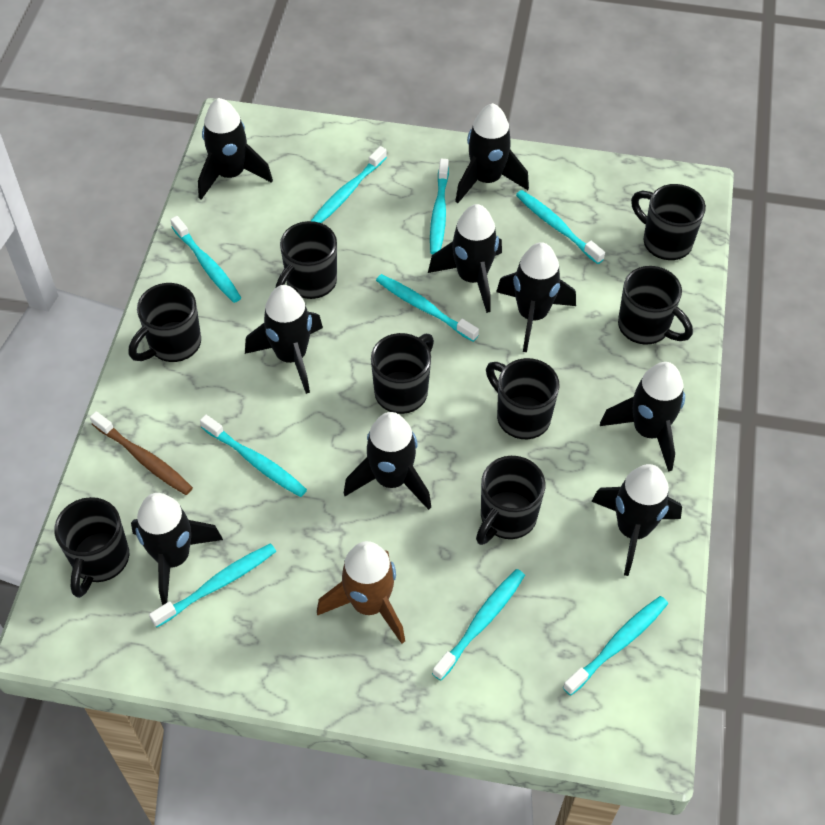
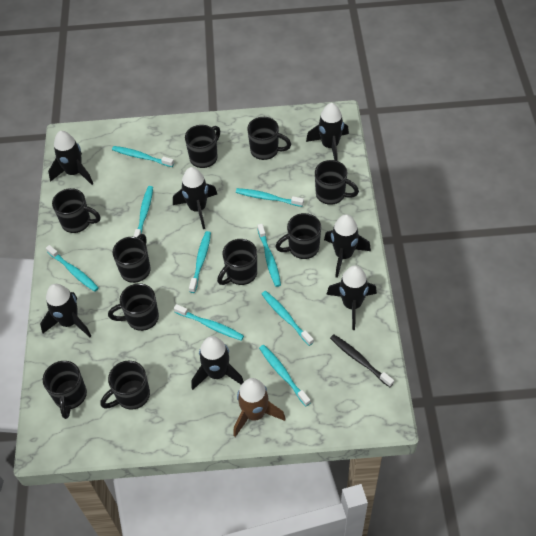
black mug: 8 -> 10
black rocket: 9 -> 7
black toothbrush: 0 -> 1
brown toothbrush: 1 -> 0

